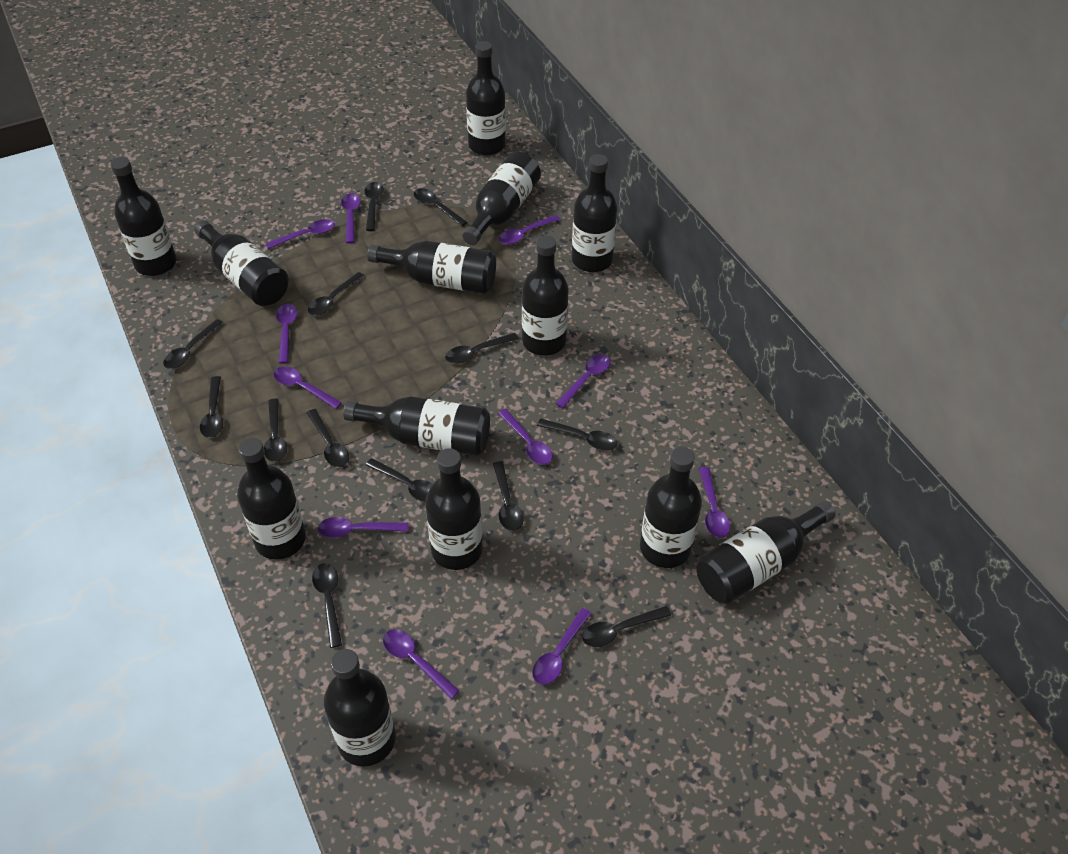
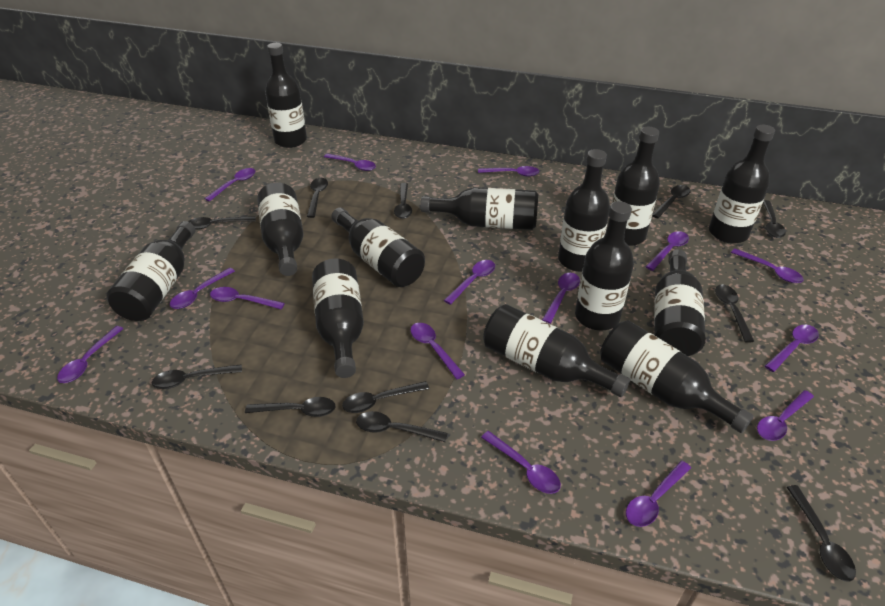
black spoon: 13 -> 11
purple spoon: 11 -> 15

